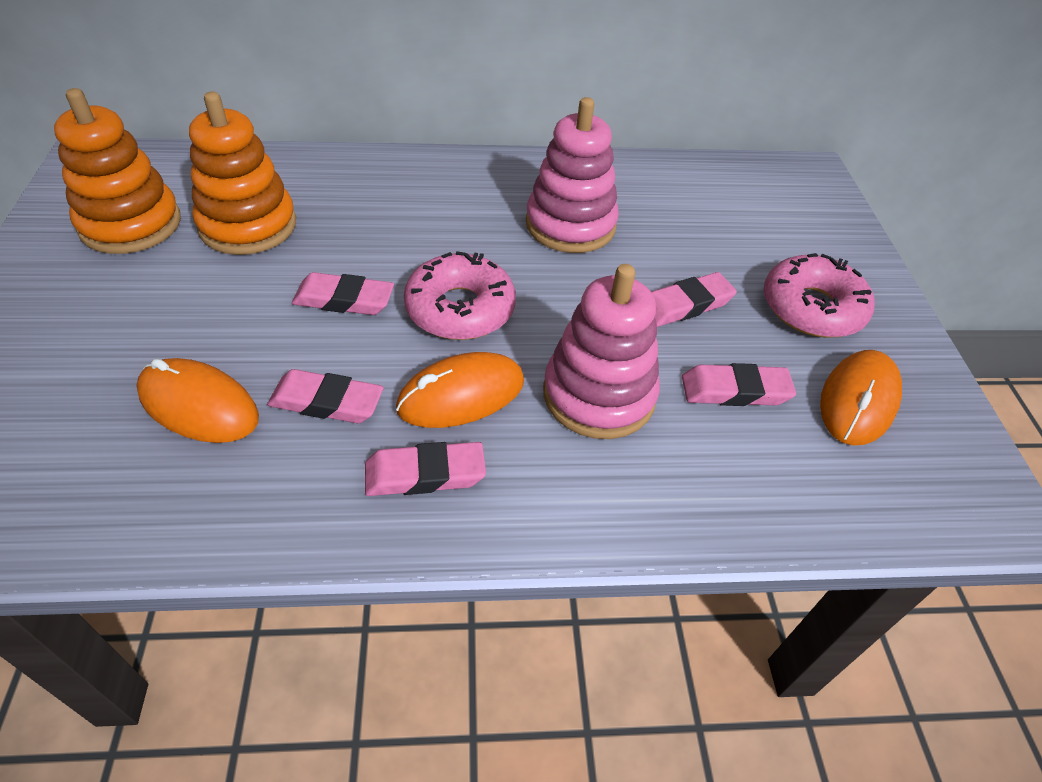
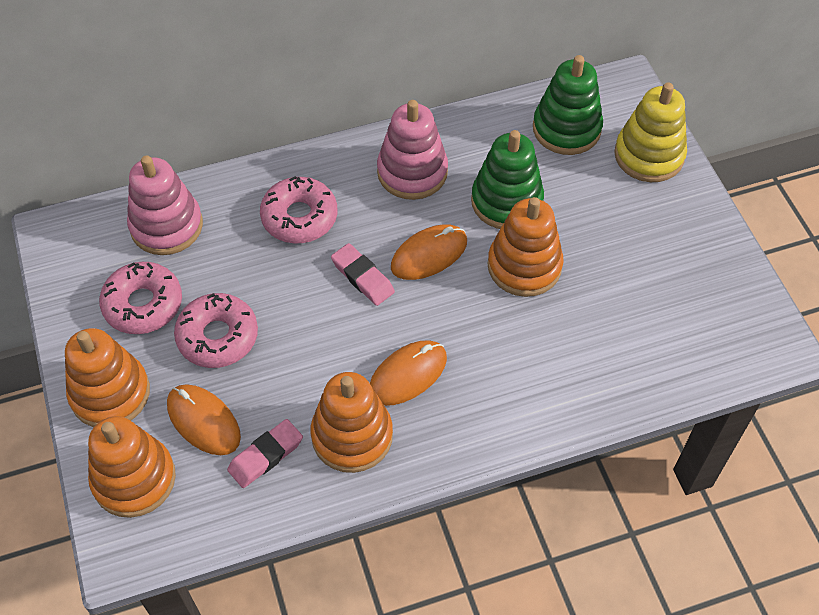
green stacking toy: 0 -> 2
orange stacking toy: 2 -> 4
pink donut: 2 -> 3
pink eraser: 5 -> 2
yellow stacking toy: 0 -> 1

